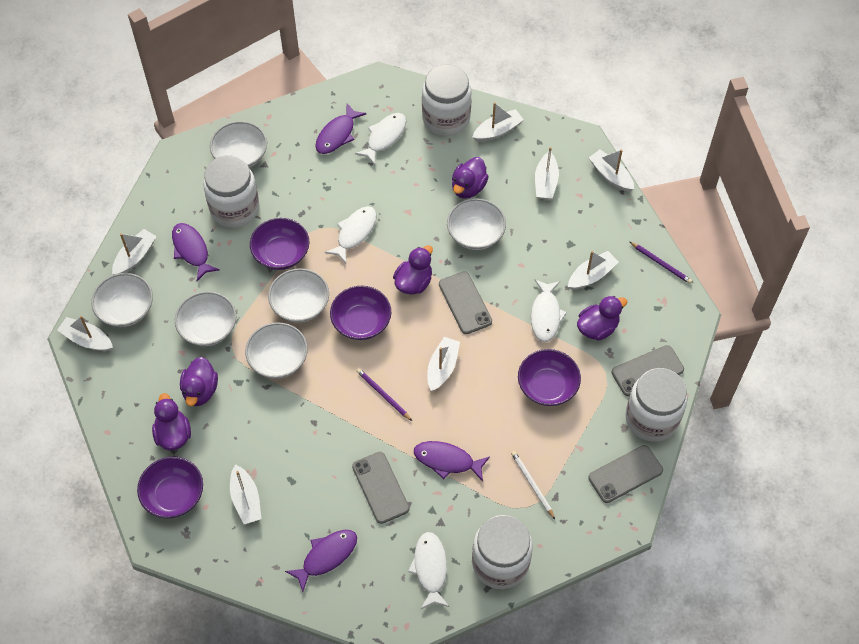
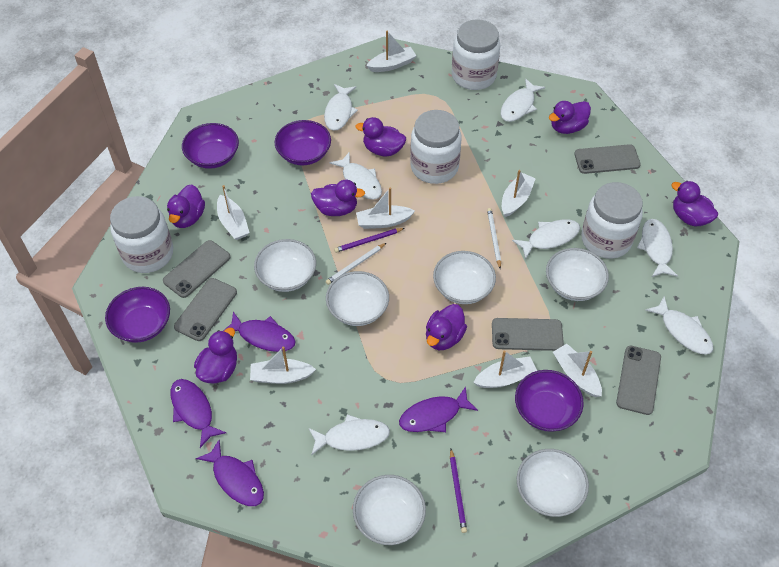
grey phone: 4 -> 5
purple duck: 5 -> 7
white boat: 8 -> 7
white fish: 4 -> 7
white pencil: 1 -> 2

